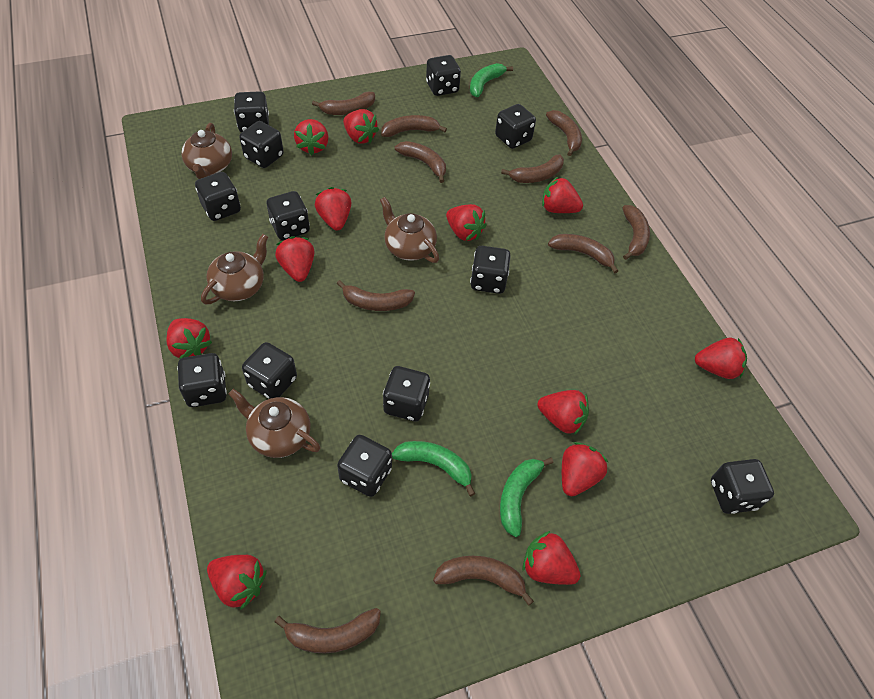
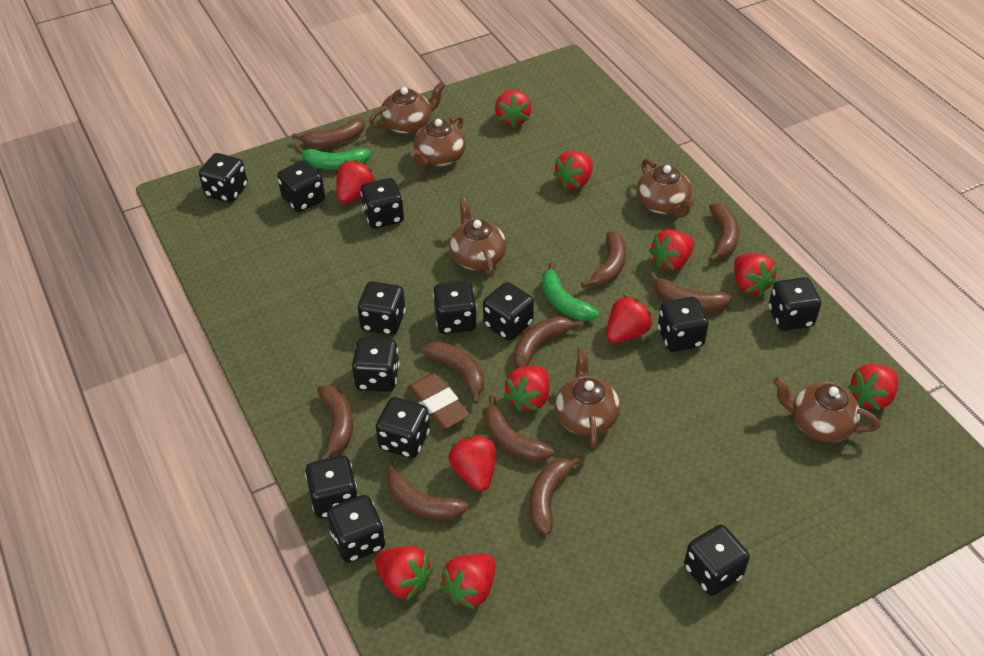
black dice: 12 -> 13
brown eraser: 0 -> 1
brown teapot: 4 -> 6
green banana: 3 -> 2
red strawberry: 12 -> 11

